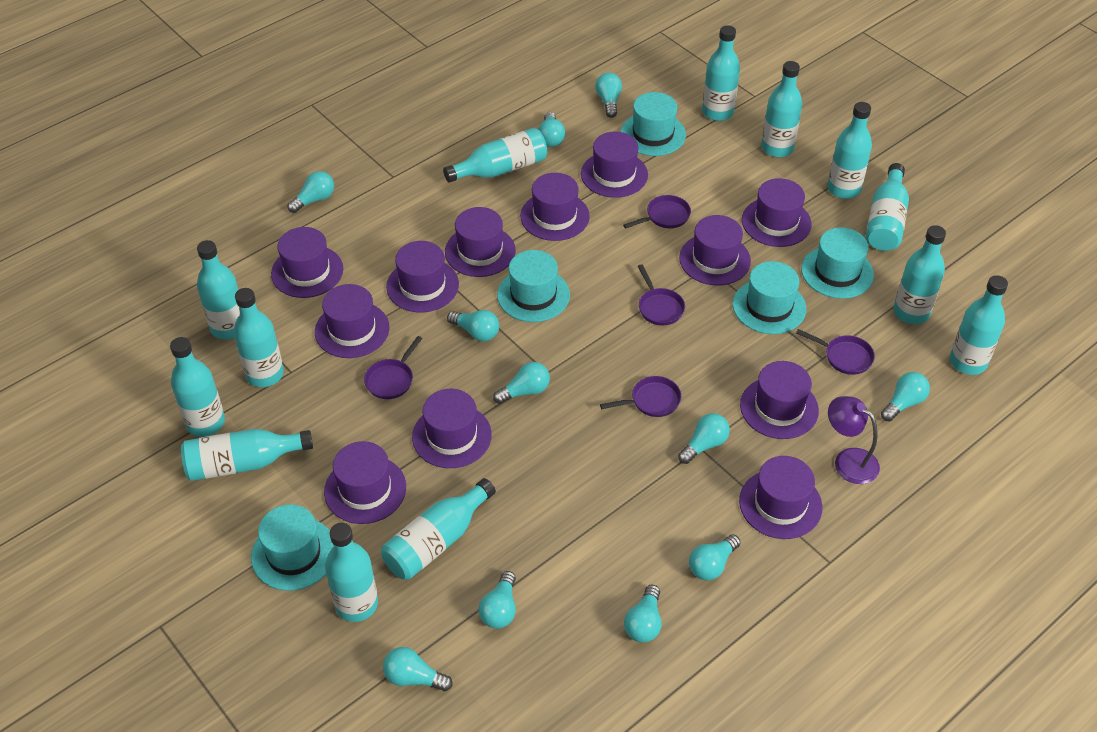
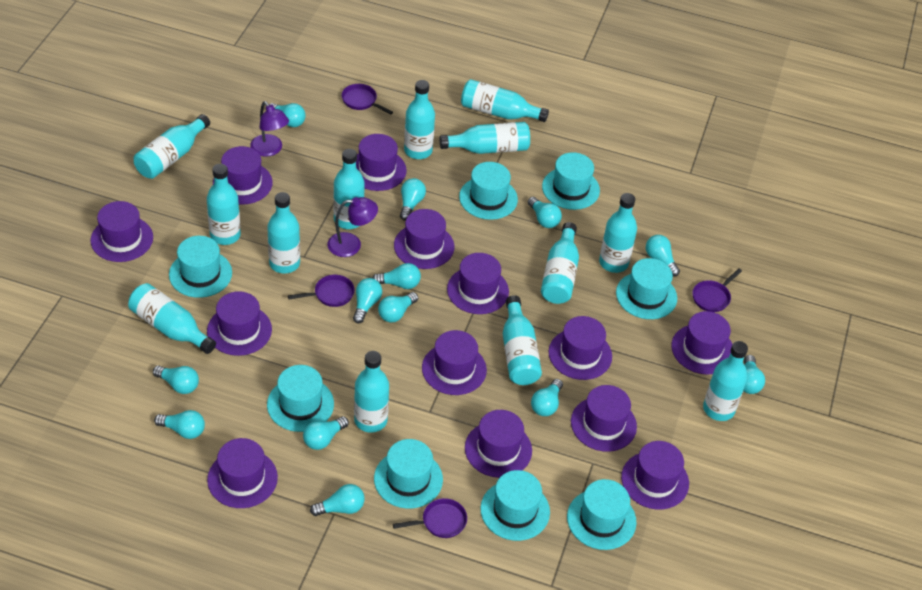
purple hat: 12 -> 13
purple lamp: 1 -> 2
purple pan: 5 -> 4
turquoise hat: 5 -> 8
turquoise light bulb: 11 -> 13

